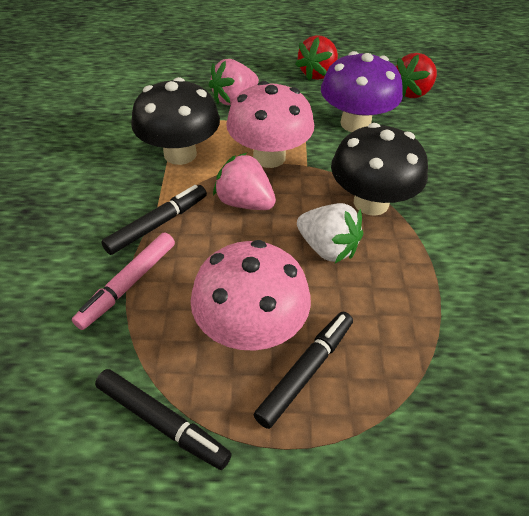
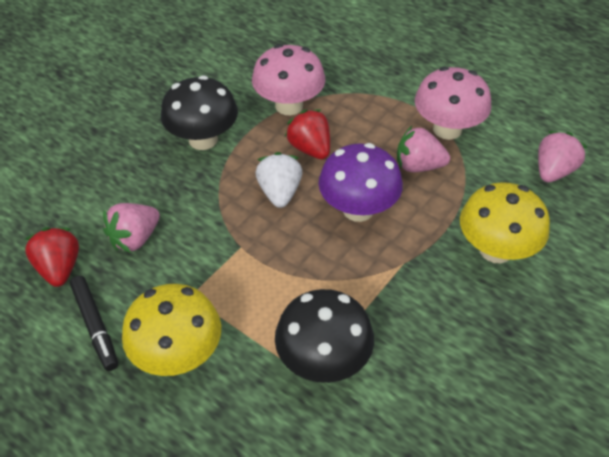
black marker: 3 -> 1
pink marker: 1 -> 0
pink strawberry: 2 -> 3
yellow mushroom: 0 -> 2

